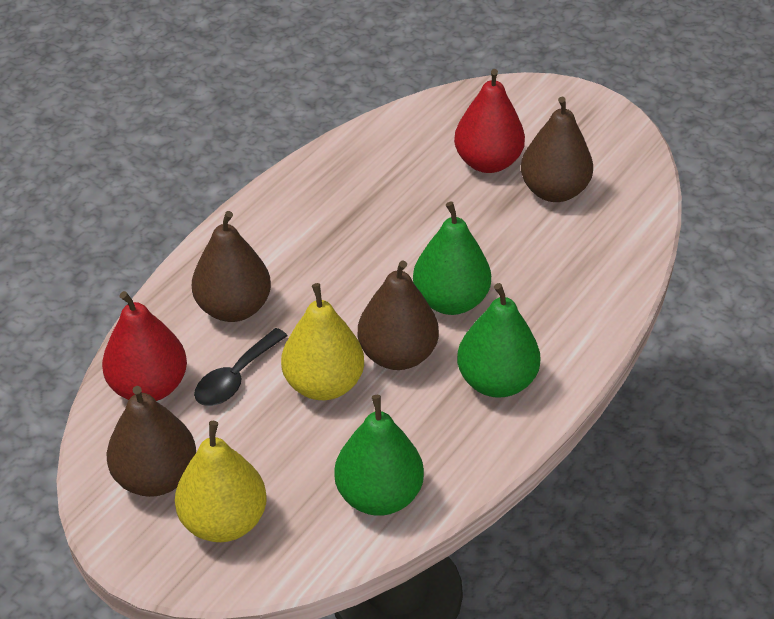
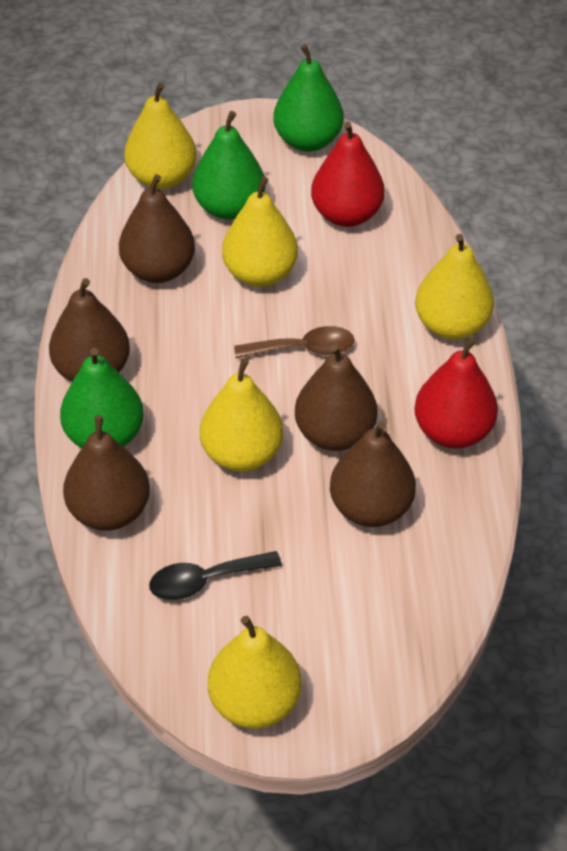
brown pear: 4 -> 5
brown spoon: 0 -> 1
yellow pear: 2 -> 5

